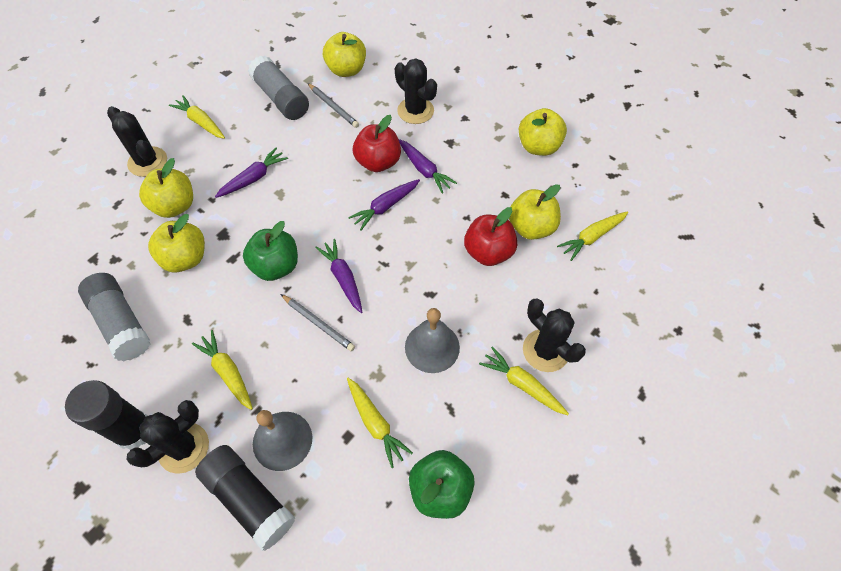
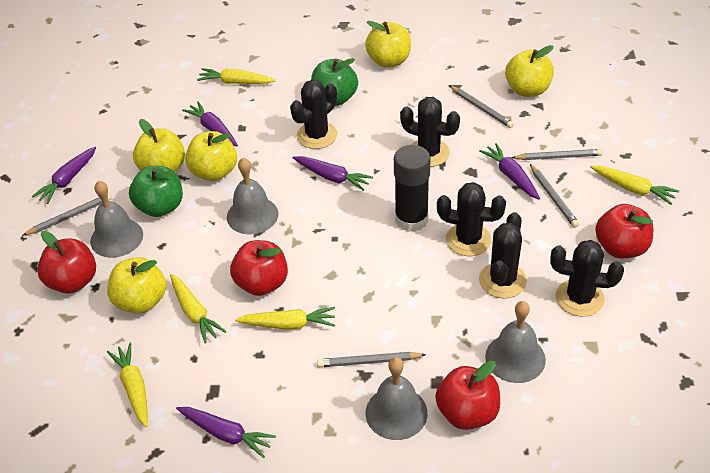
black cactus: 4 -> 5
black glue stick: 2 -> 1
grey bell: 2 -> 4
grey glue stick: 2 -> 0
grey pencil: 2 -> 5
purple carrot: 4 -> 5
red apple: 2 -> 4

